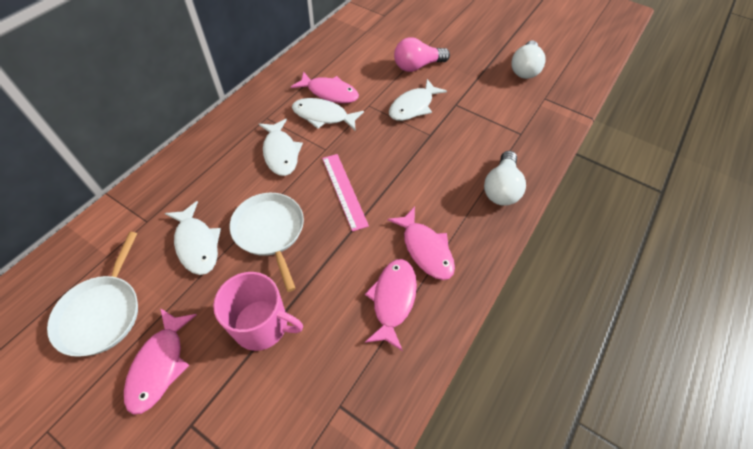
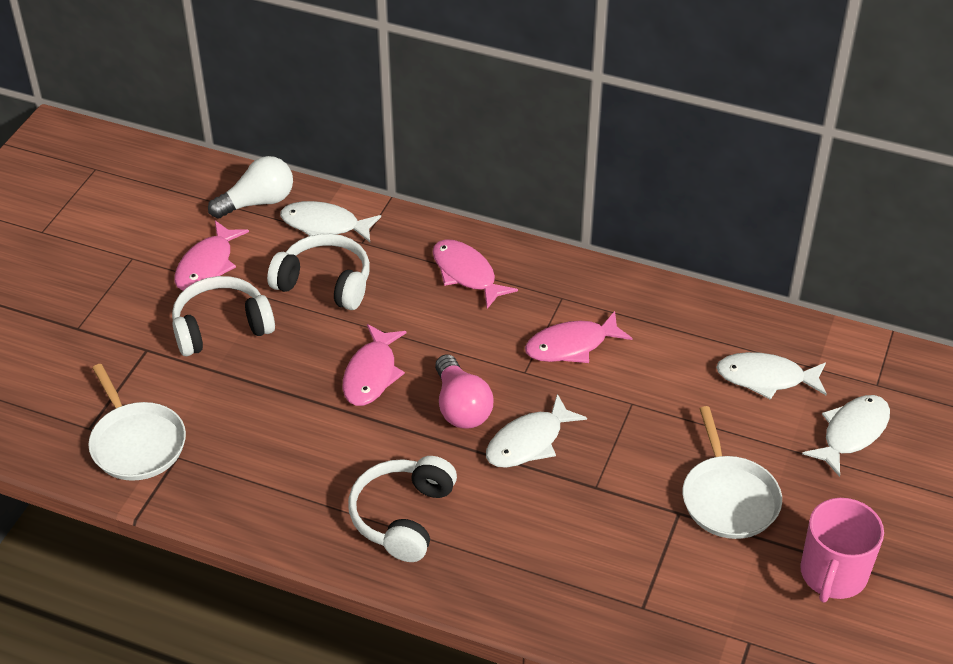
pink ruler: 1 -> 0
white headphones: 0 -> 3
white light bulb: 2 -> 1

